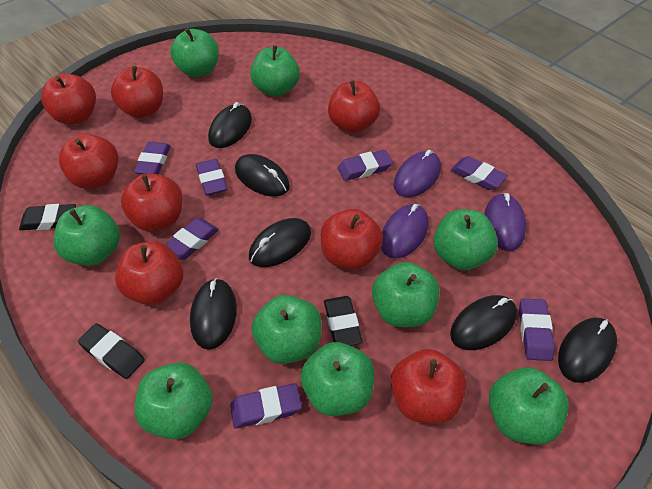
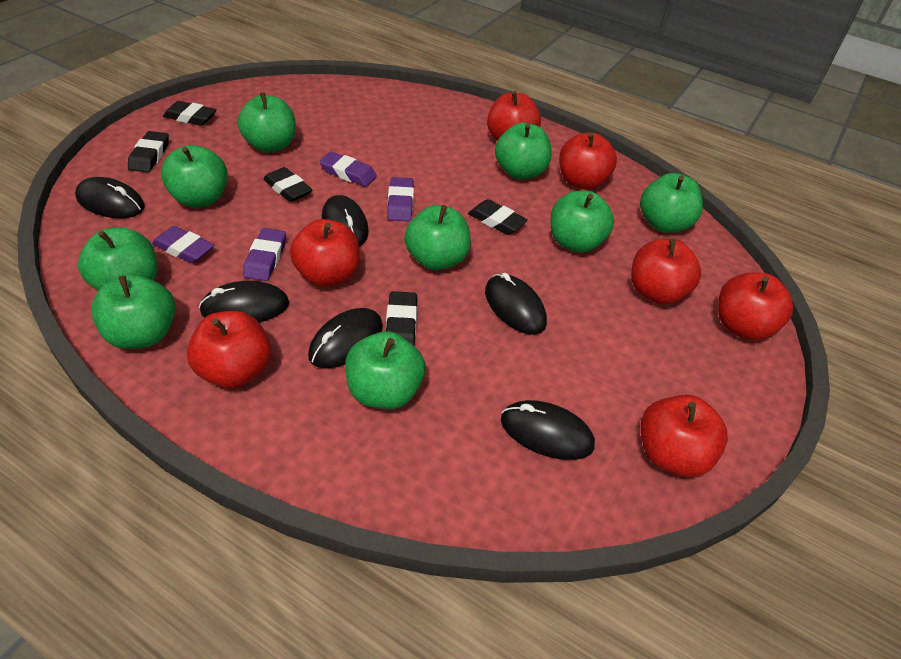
black eraser: 3 -> 5
purple eraser: 7 -> 4
purple mouse: 3 -> 0
red apple: 8 -> 7

